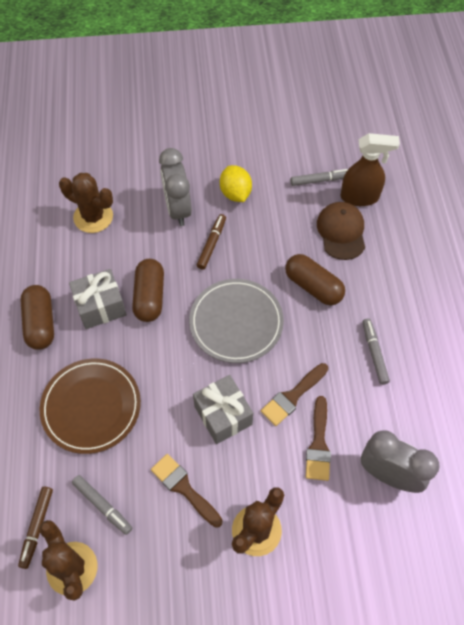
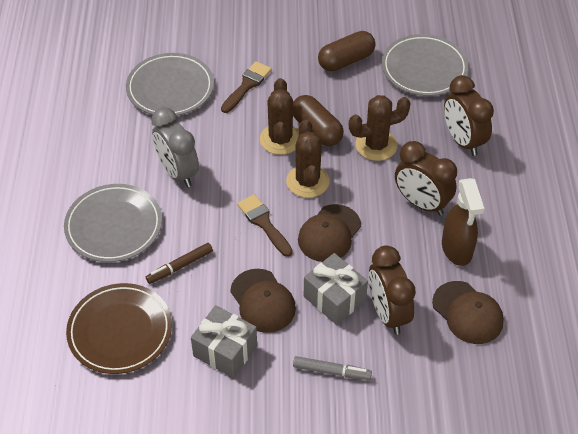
brown brush: 3 -> 2
brown cap: 1 -> 3
brown capsule: 3 -> 2
brown clock: 0 -> 3
brown marker: 2 -> 1
grey clock: 2 -> 1
grey marker: 3 -> 1
grey plate: 1 -> 3
yellow lemon: 1 -> 0

